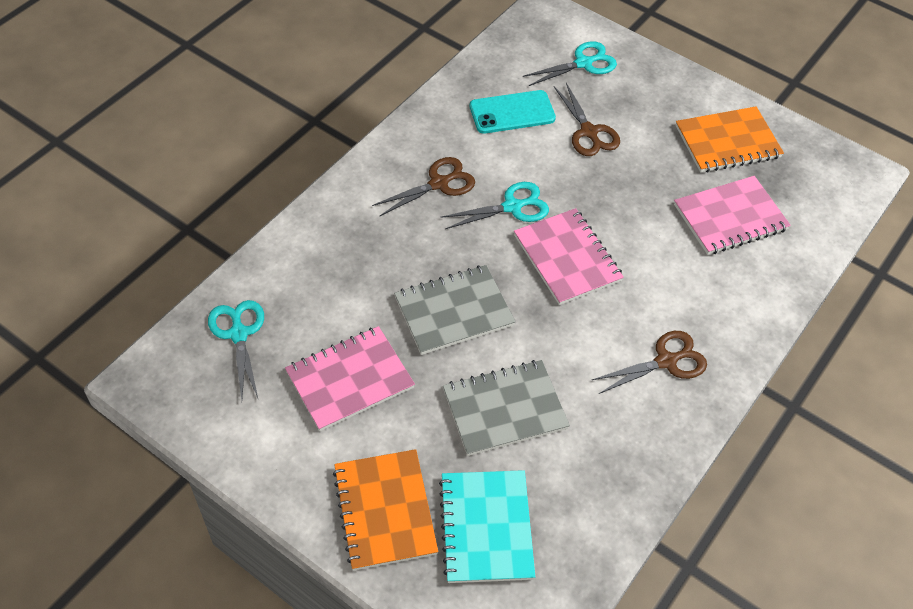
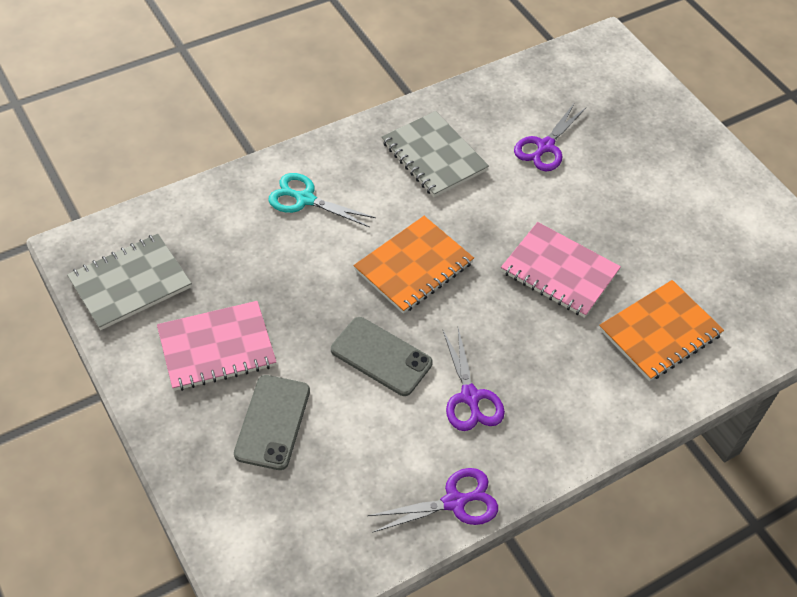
brown scissors: 3 -> 0
grey phone: 0 -> 2
pink notebook: 3 -> 2
purple scissors: 0 -> 3
turquoise notebook: 1 -> 0
turquoise phone: 1 -> 0
turquoise scissors: 3 -> 1

